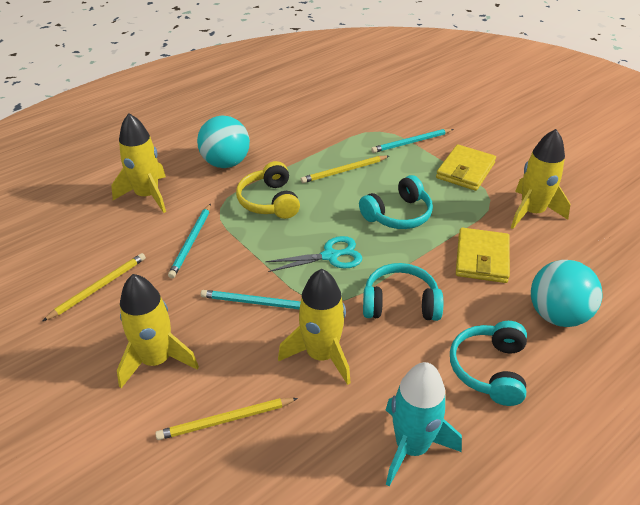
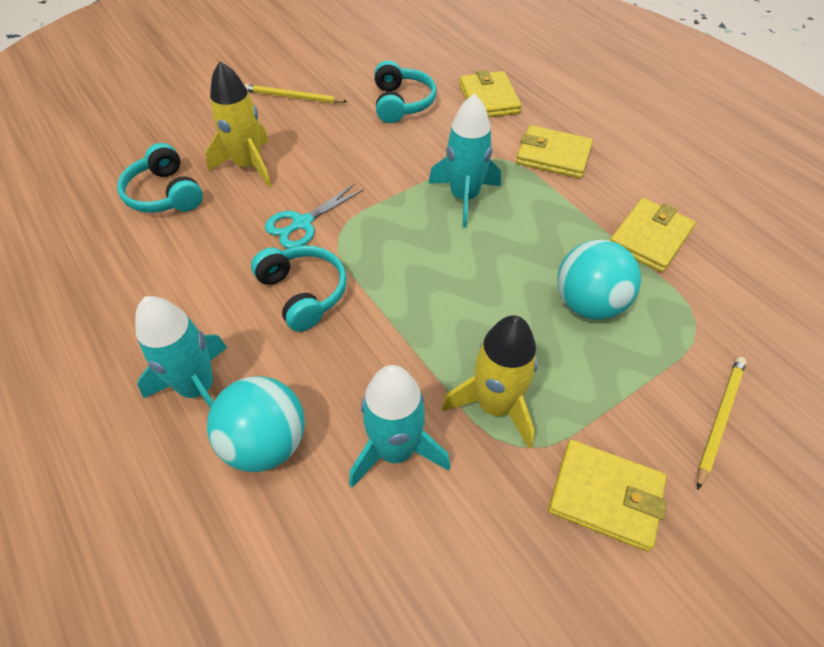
turquoise pencil: 3 -> 0
turquoise rocket: 1 -> 3
yellow headphones: 1 -> 0
yellow pencil: 3 -> 2
yellow rocket: 4 -> 2
yellow wallet: 2 -> 4

